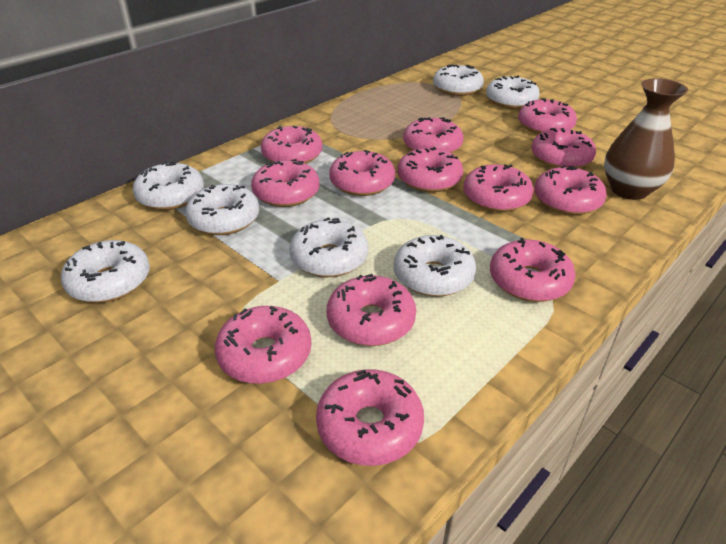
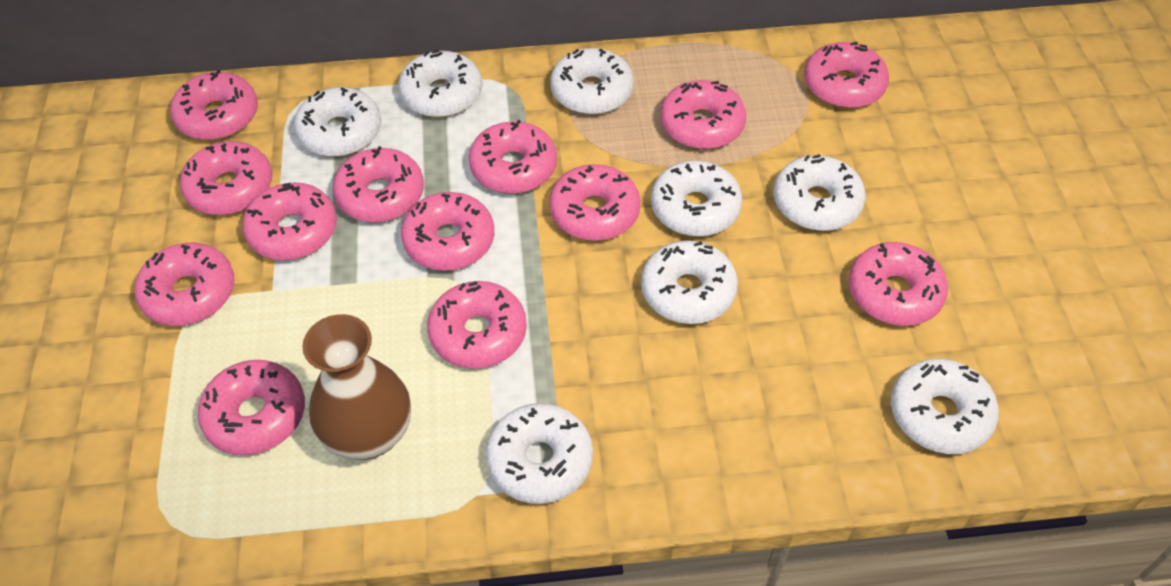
white donut: 7 -> 8

